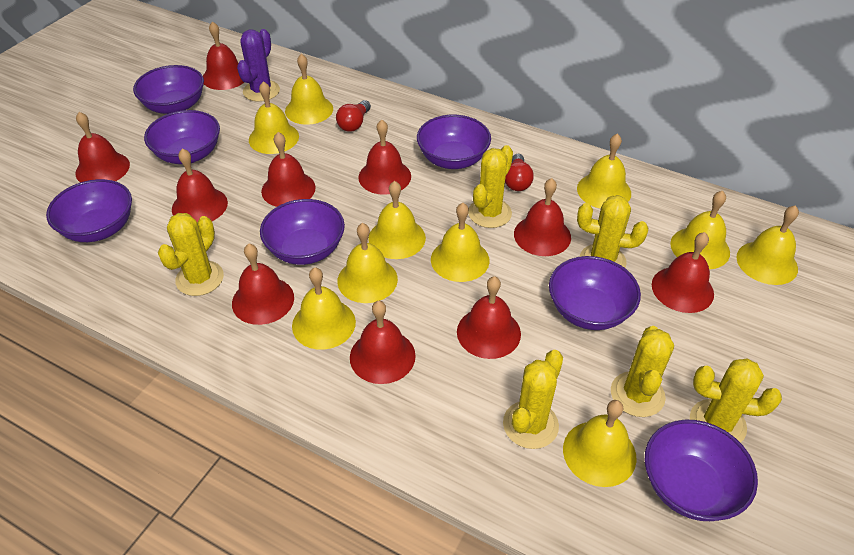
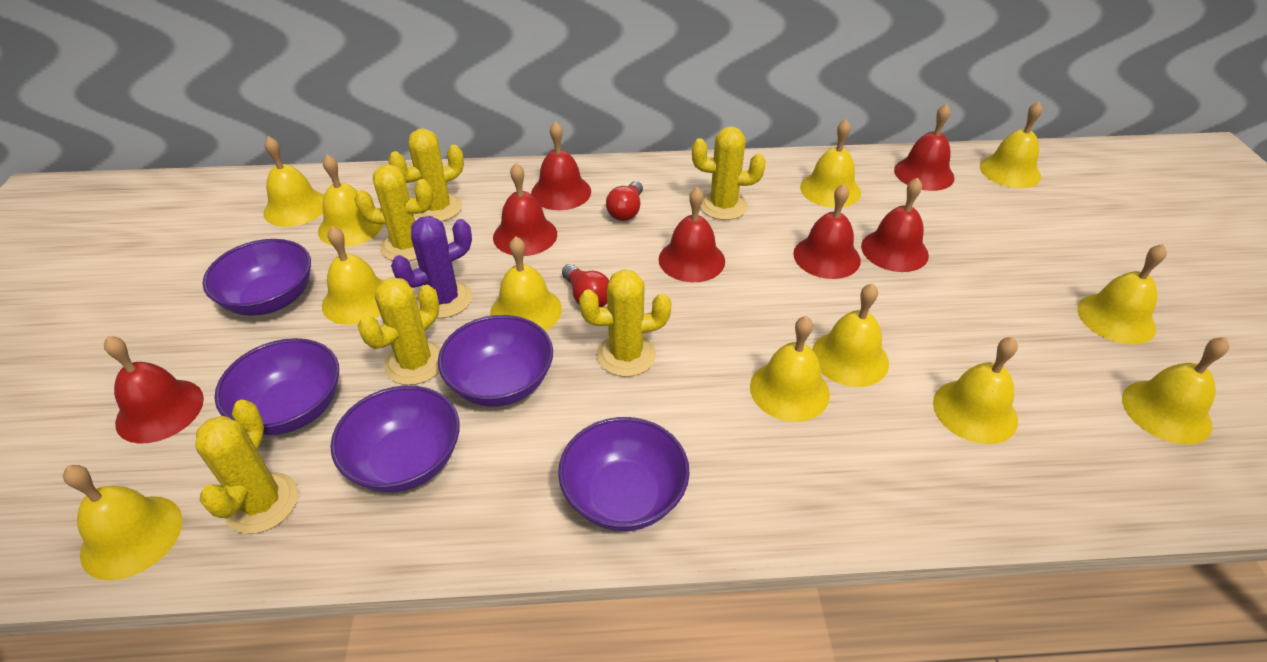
purple bowl: 7 -> 5
red bell: 10 -> 7
yellow bell: 10 -> 12

